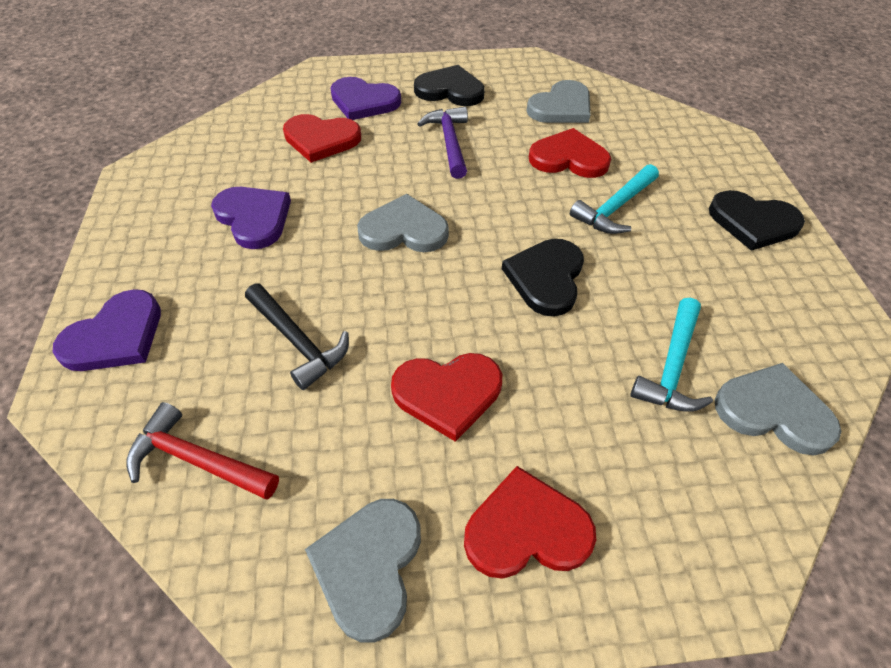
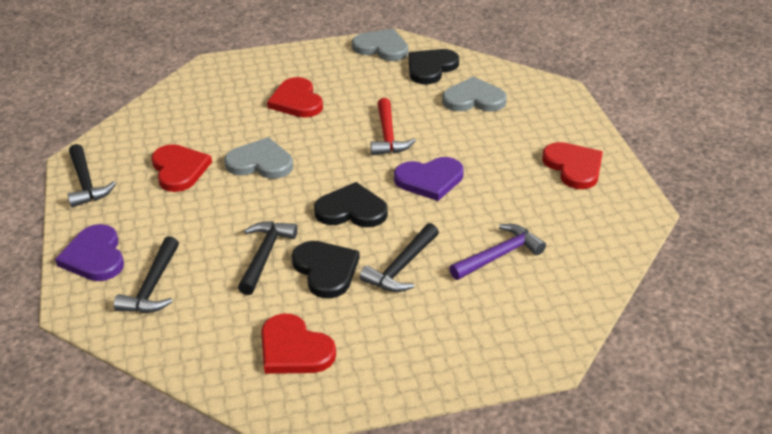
black hammer: 1 -> 4
grey heart: 4 -> 3
purple heart: 3 -> 2
turquoise hammer: 2 -> 0

